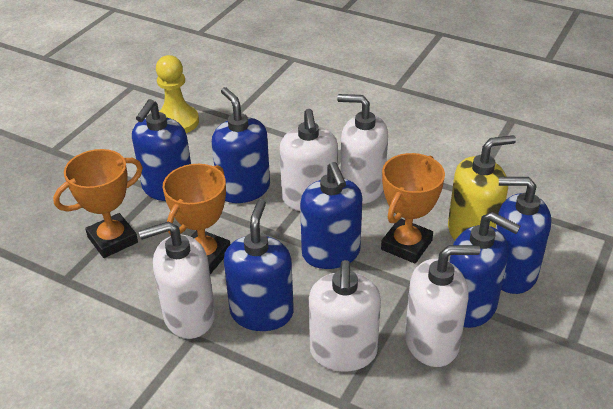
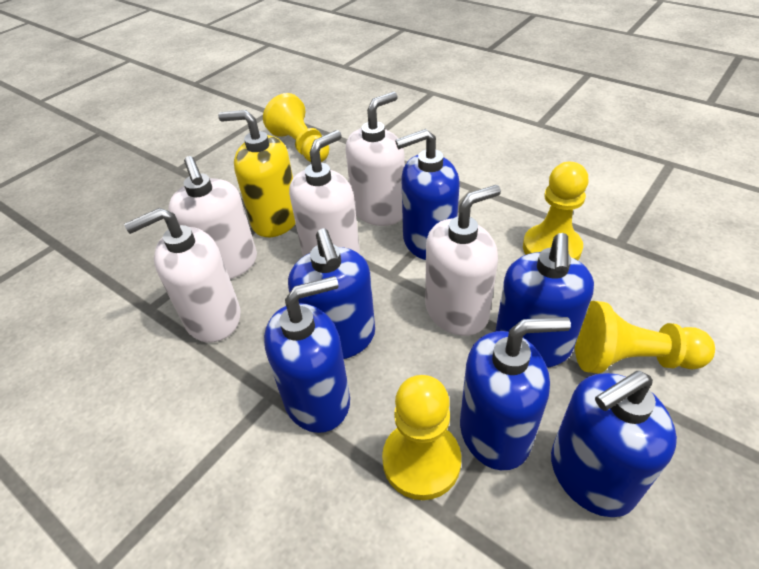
orange trophy: 3 -> 0
yellow pawn: 1 -> 4

